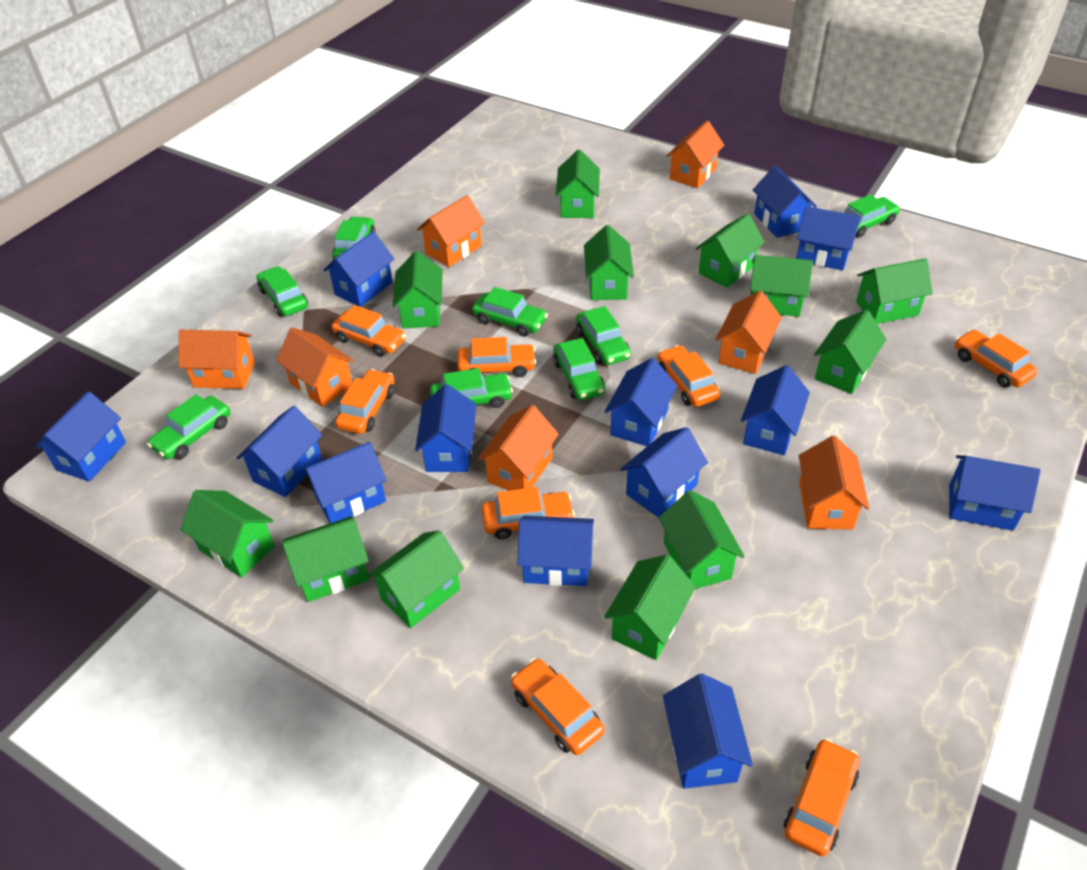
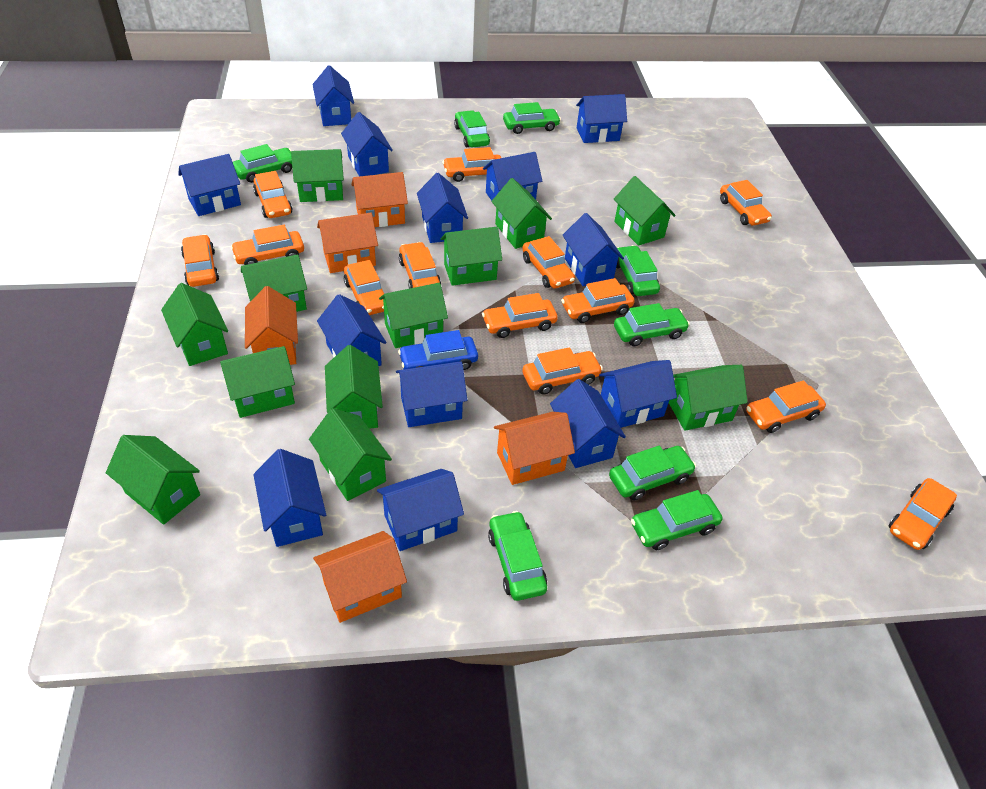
blue car: 0 -> 1
orange car: 8 -> 13
orange house: 7 -> 5

